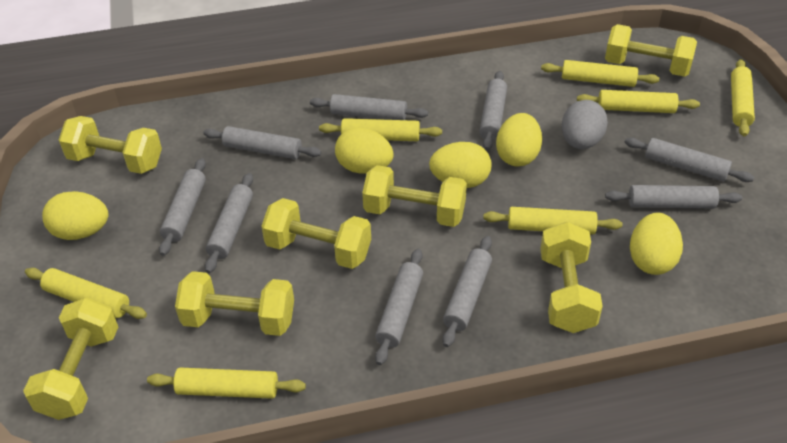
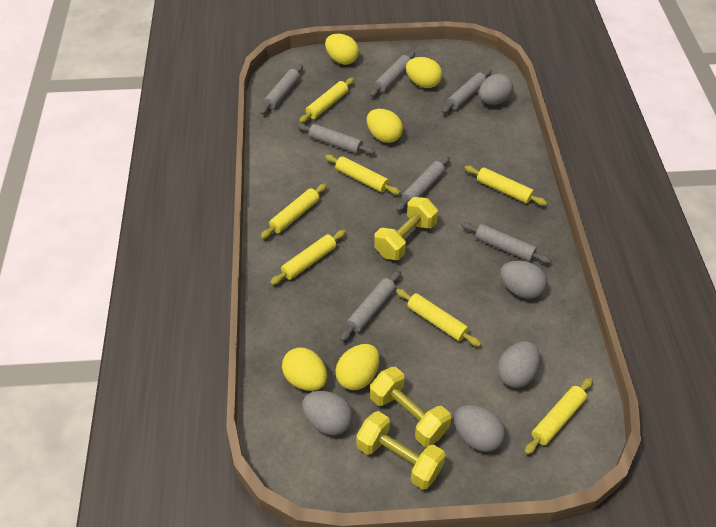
grey egg: 1 -> 5
grey rolling pin: 9 -> 7
yellow dumbbell: 7 -> 3

